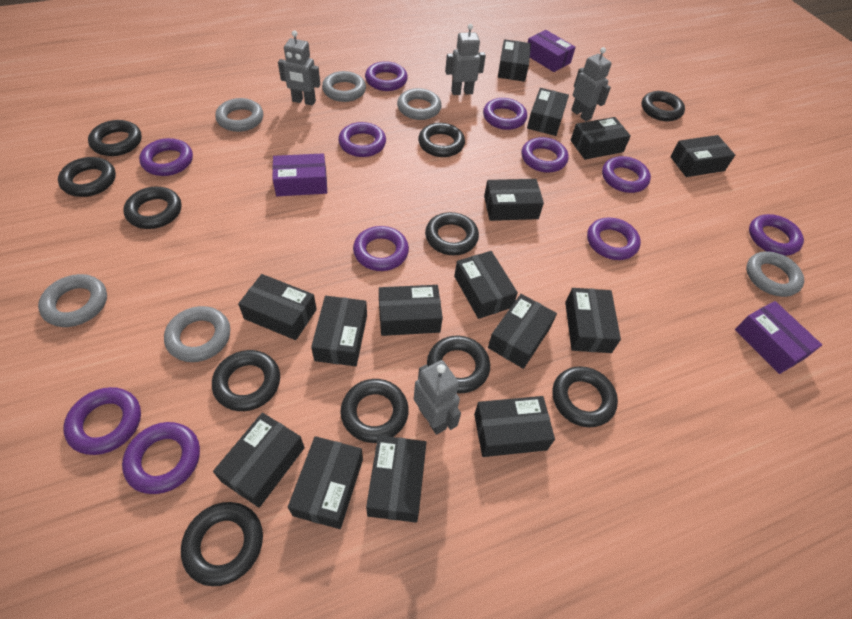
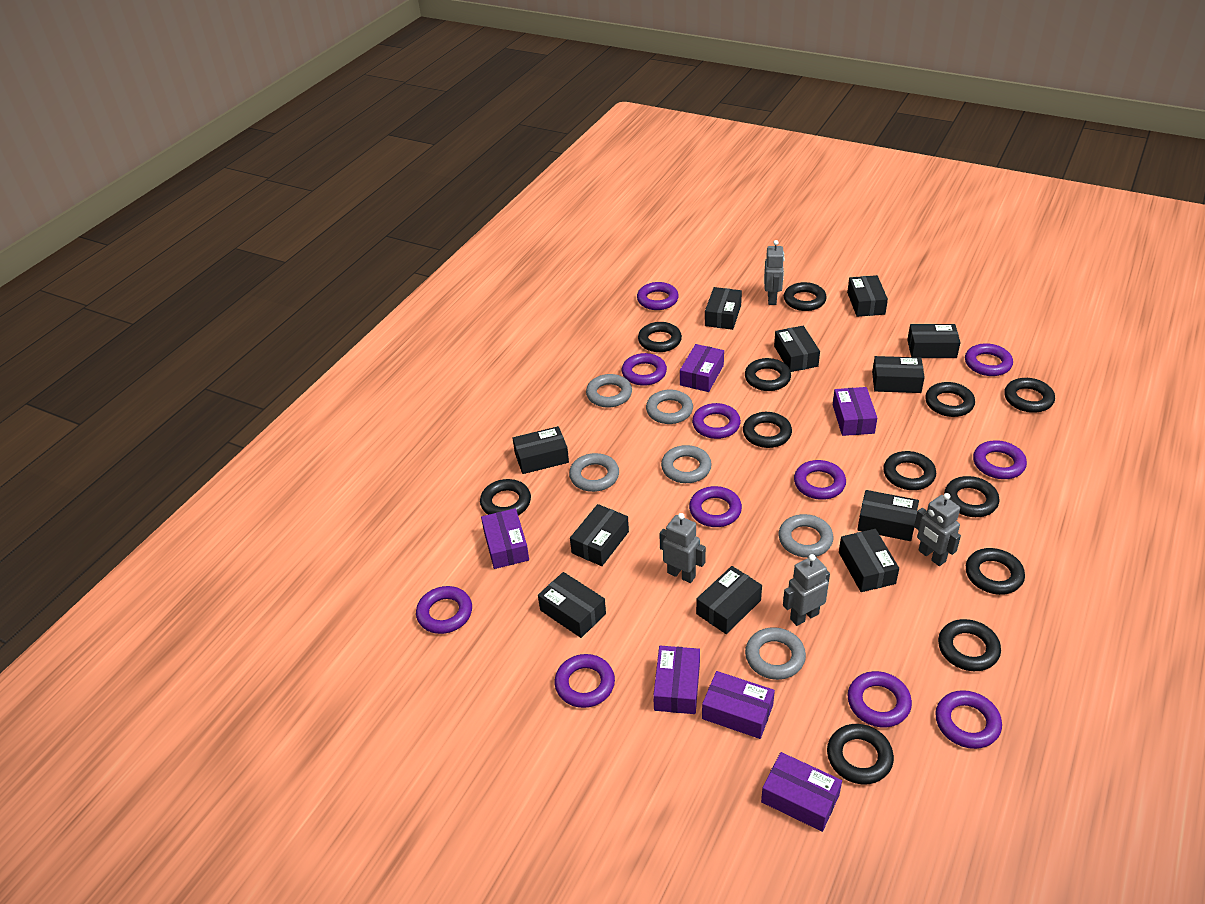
black box: 15 -> 11
black ring: 11 -> 12
purple box: 3 -> 6

